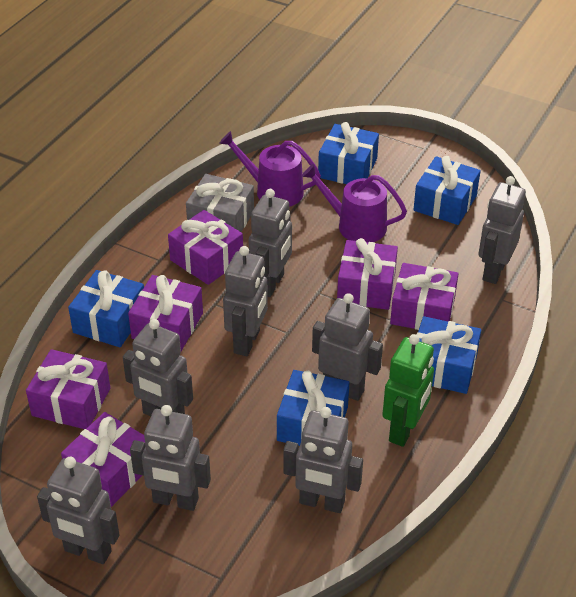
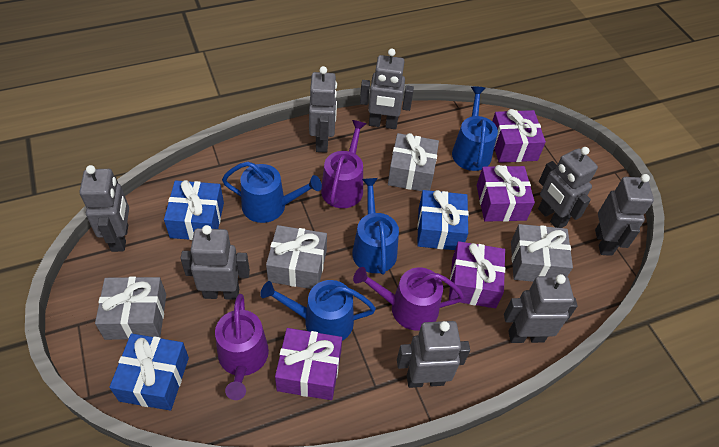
blue gift: 5 -> 3
blue watering can: 0 -> 4
green robot: 1 -> 0
grey gift: 1 -> 4
purple gift: 6 -> 4
purple watering can: 2 -> 3

